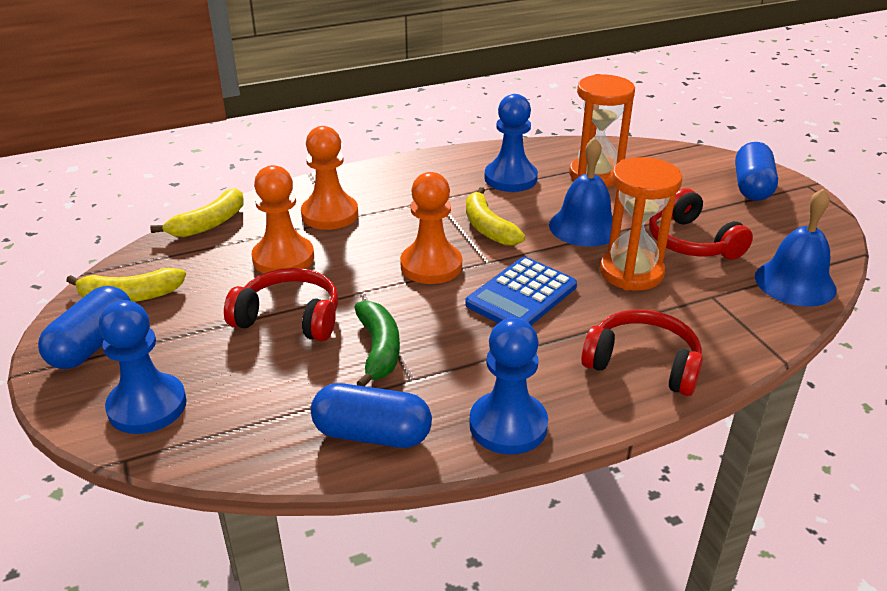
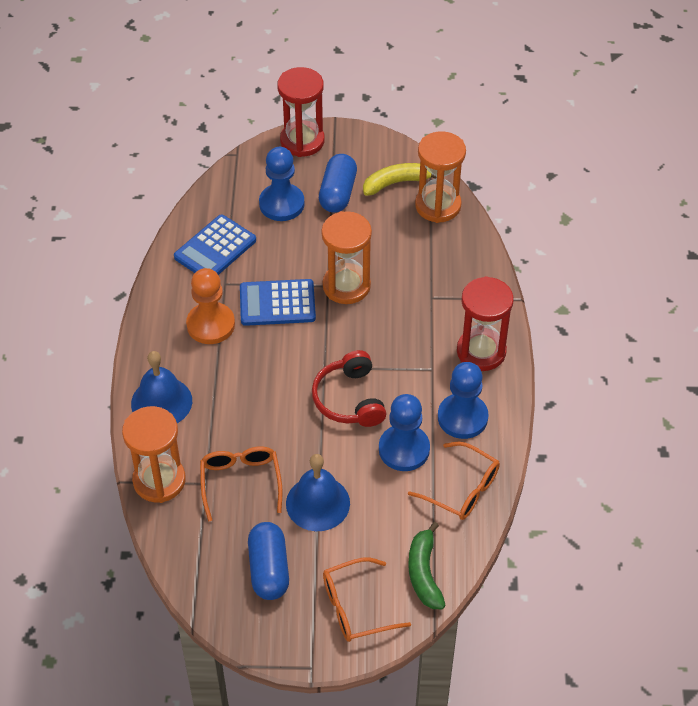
blue calculator: 1 -> 2
blue capsule: 3 -> 2
orange glasses: 0 -> 3
orange hourglass: 2 -> 3
orange pawn: 3 -> 1
red headphones: 3 -> 1
red hourglass: 0 -> 2
yellow banana: 3 -> 1

